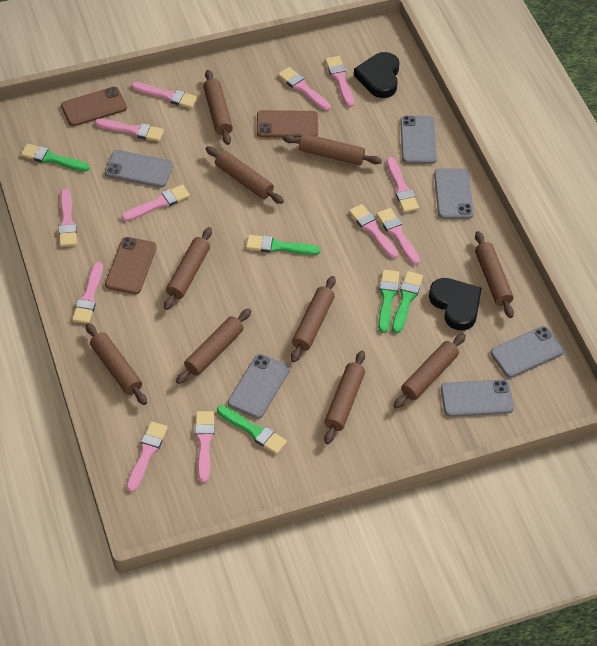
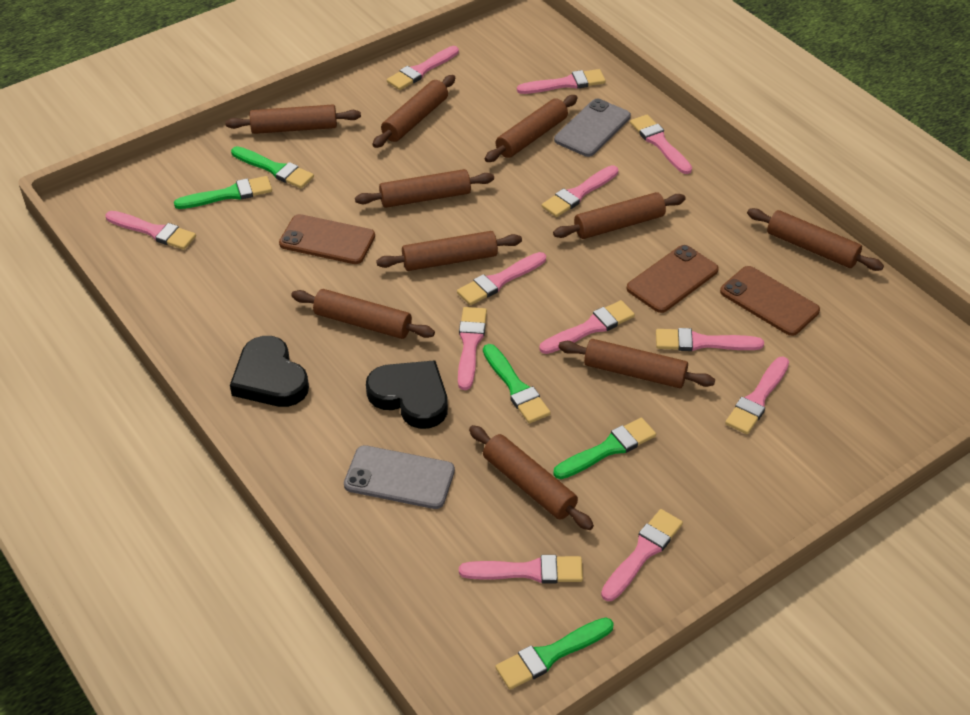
grey phone: 6 -> 2

